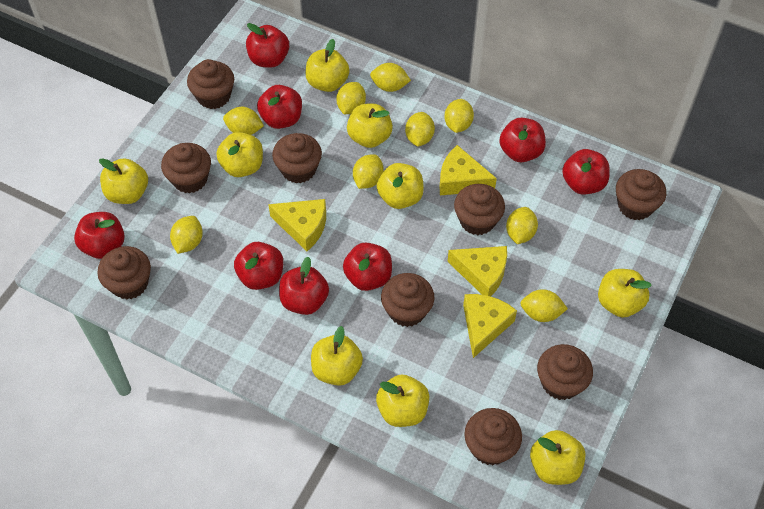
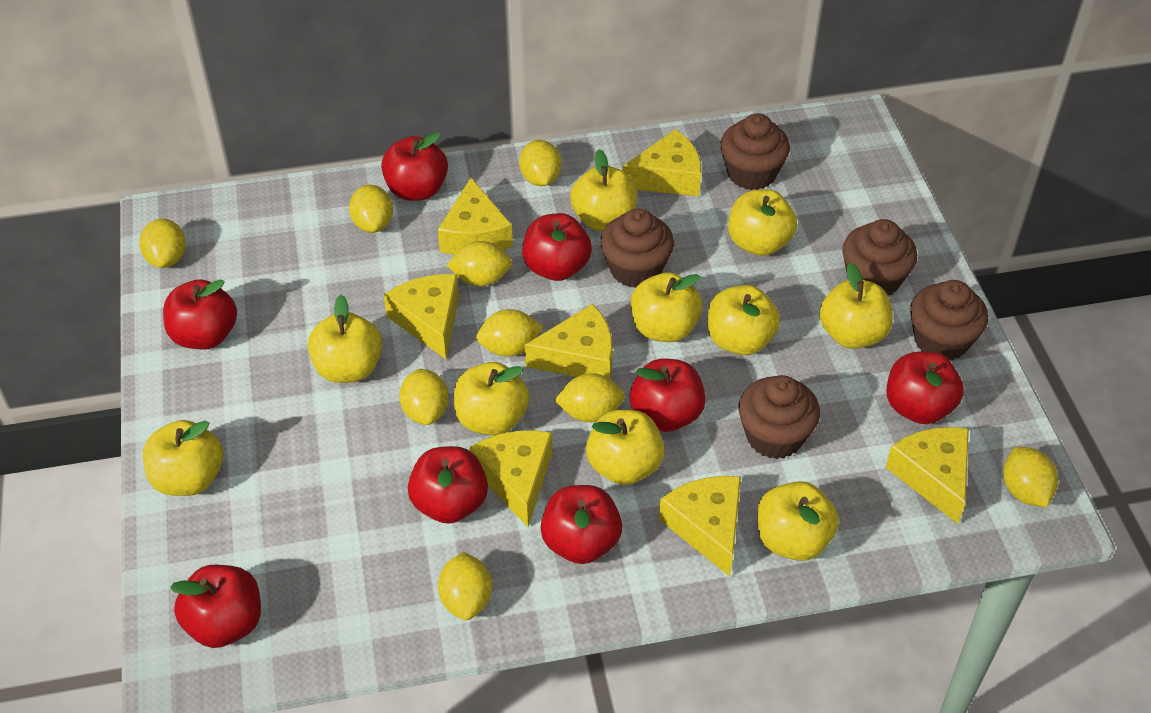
brown cupcake: 9 -> 5
yellow apple: 9 -> 10
yellow cheese: 4 -> 7

